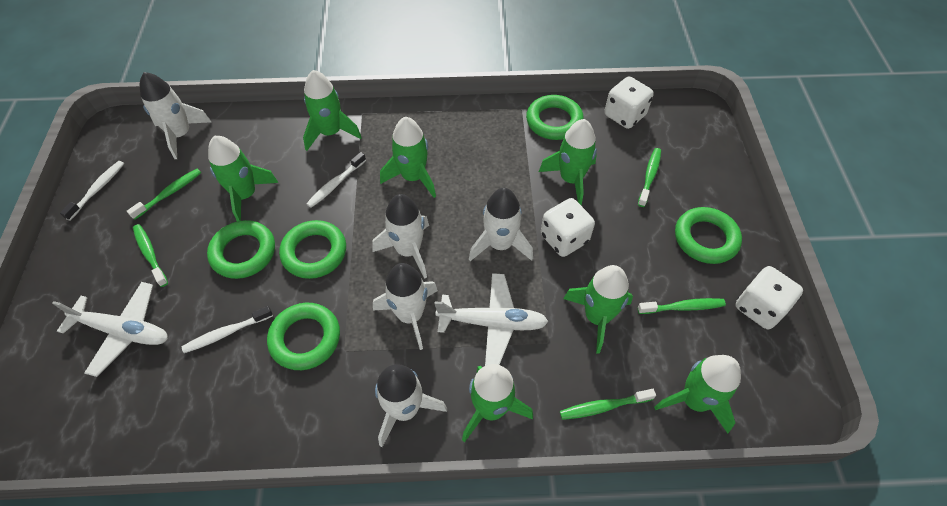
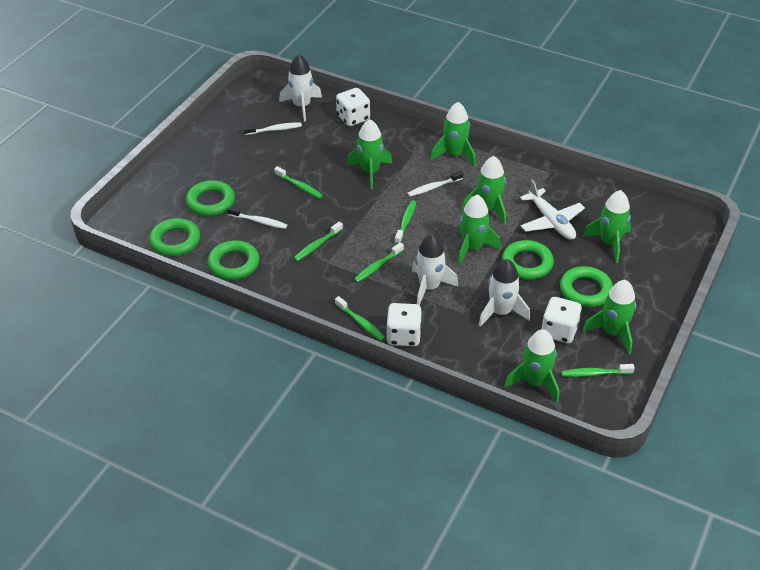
green toothbrush: 5 -> 6
white plane: 2 -> 1
white rocket: 5 -> 3

